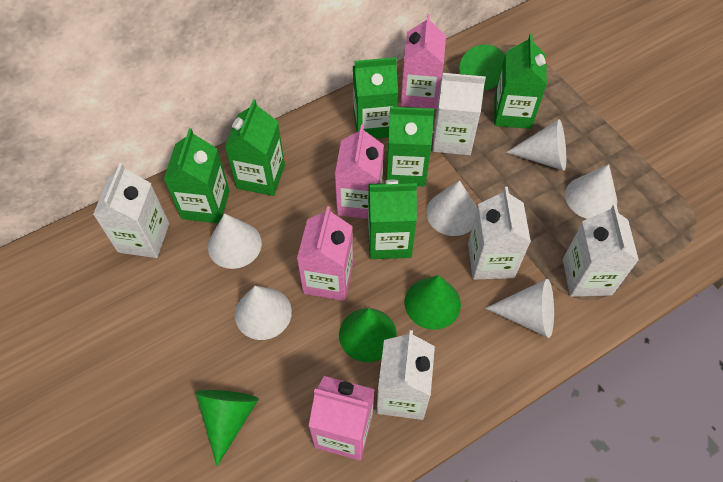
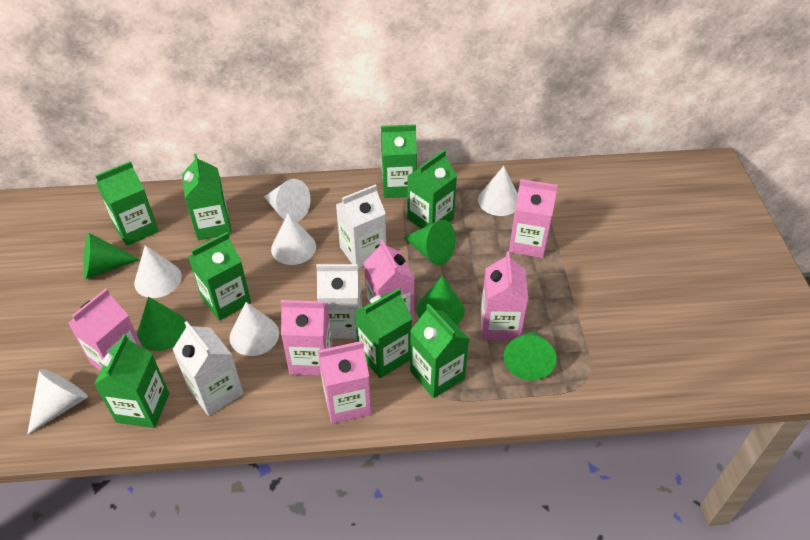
green carton: 6 -> 8
green cone: 4 -> 5
pink carton: 4 -> 6
white carton: 5 -> 3

